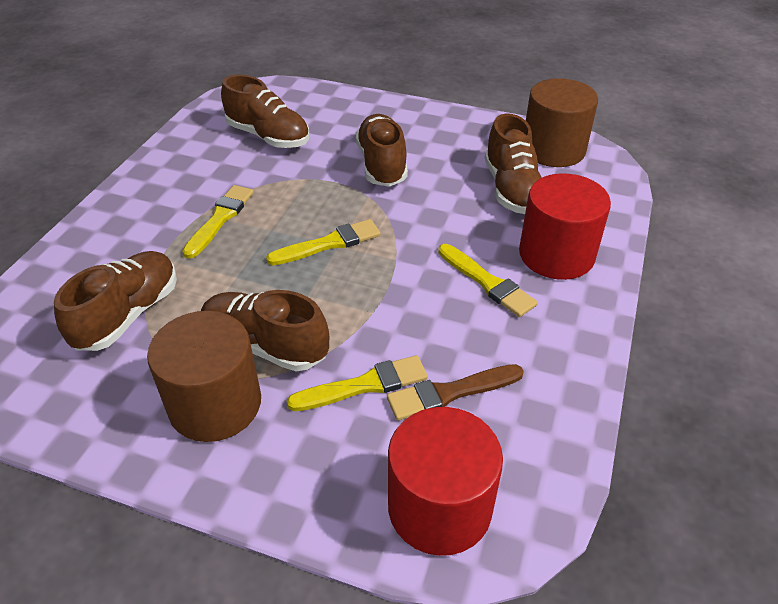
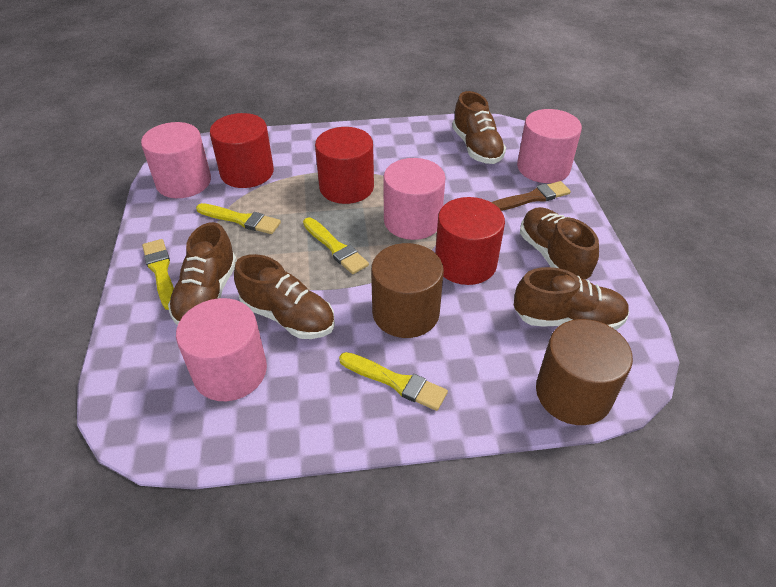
pink cylinder: 0 -> 4
red cylinder: 2 -> 3

